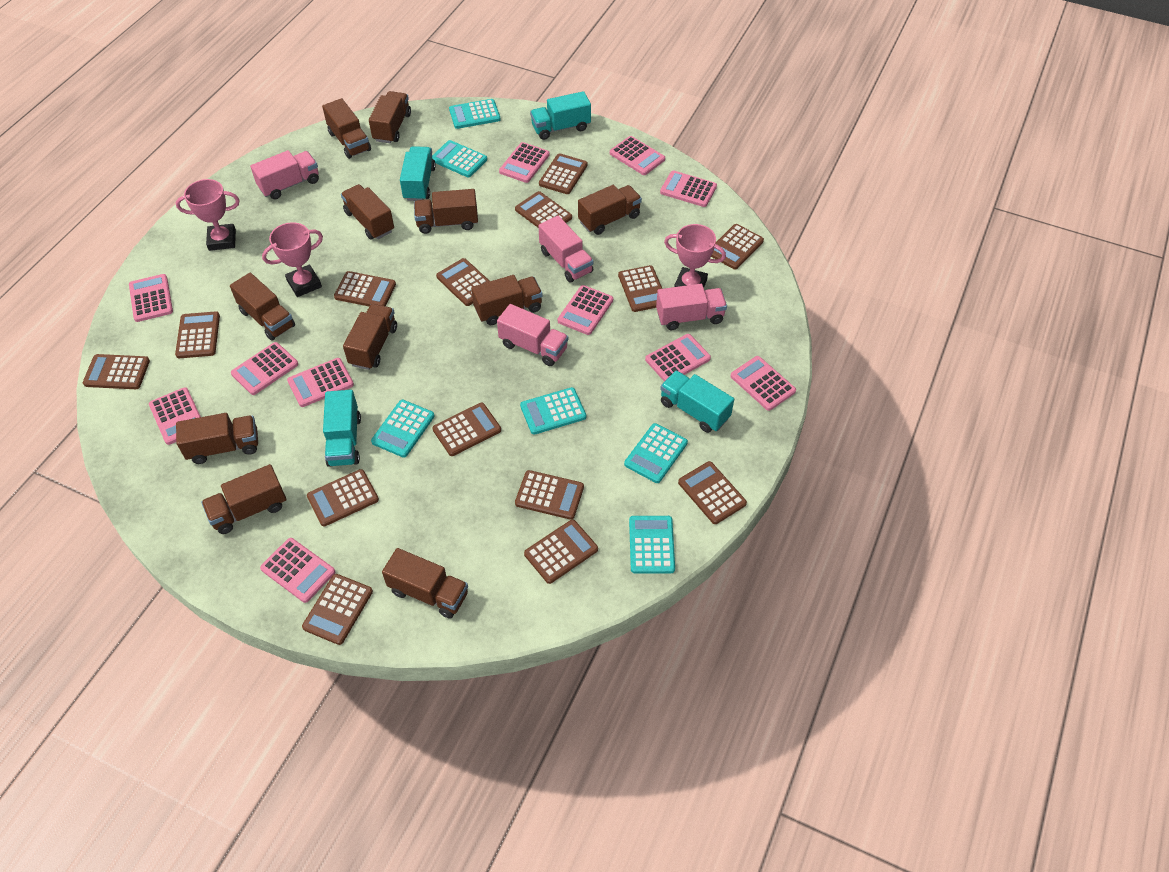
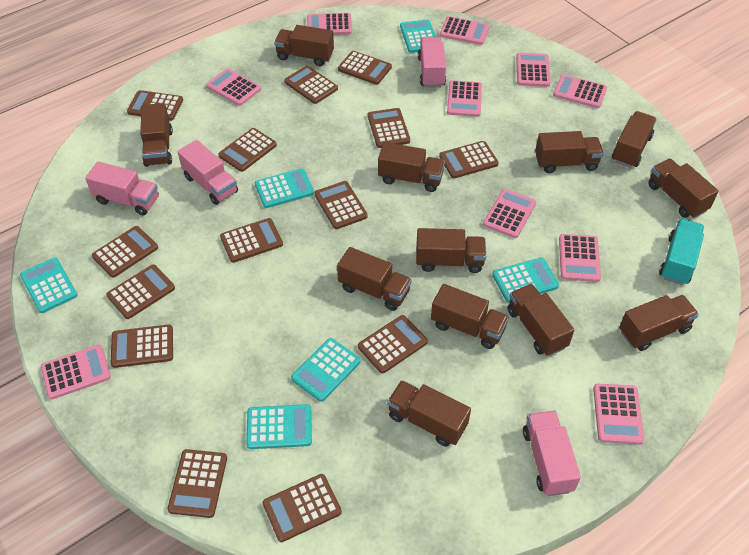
brown truck: 11 -> 12
pink calculator: 11 -> 10
pink trophy: 3 -> 0
turquoise truck: 4 -> 1

